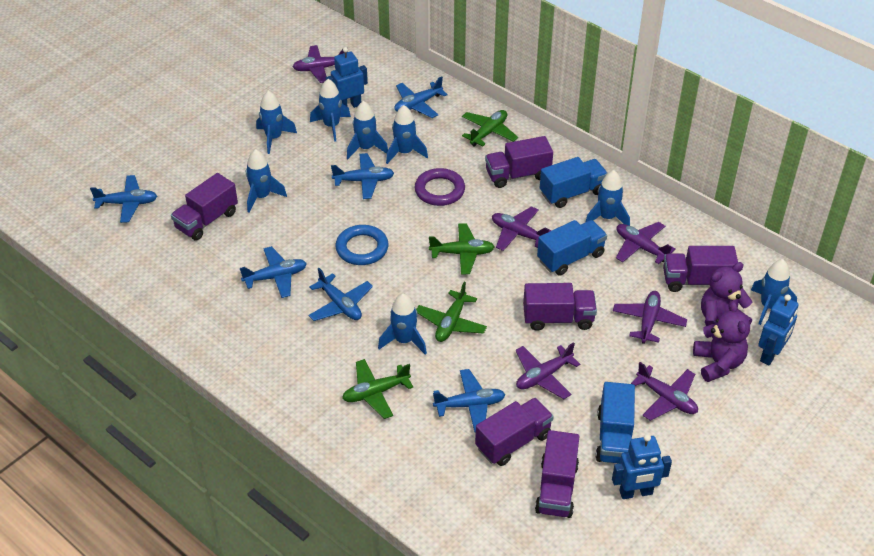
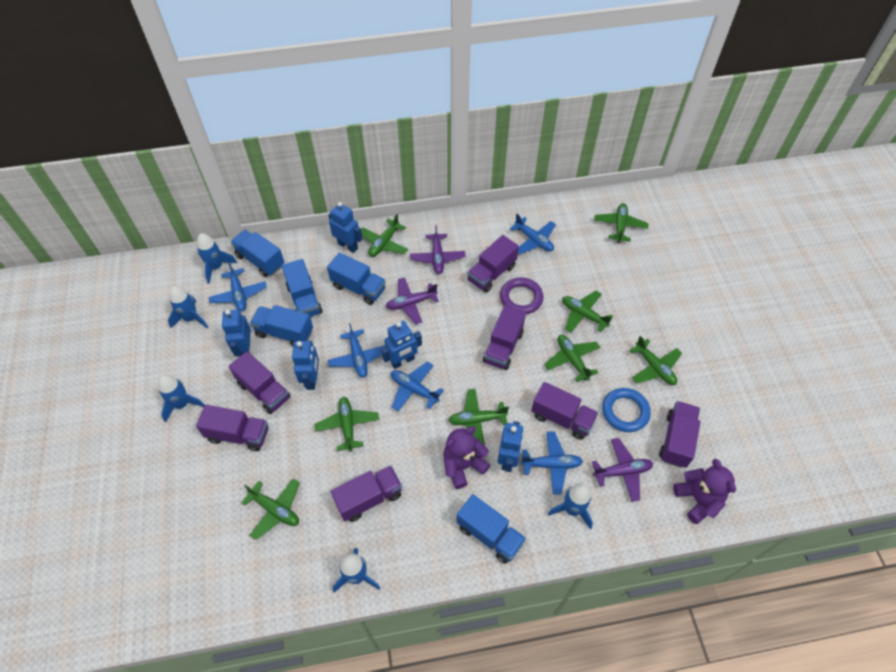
blue plane: 6 -> 5
blue robot: 3 -> 5
blue rocket: 8 -> 5
blue truck: 3 -> 5
green plane: 4 -> 8
purple plane: 6 -> 3
purple truck: 6 -> 7

